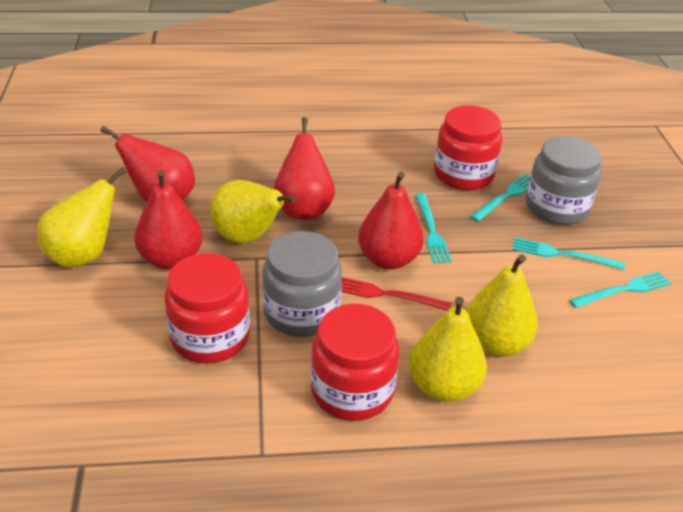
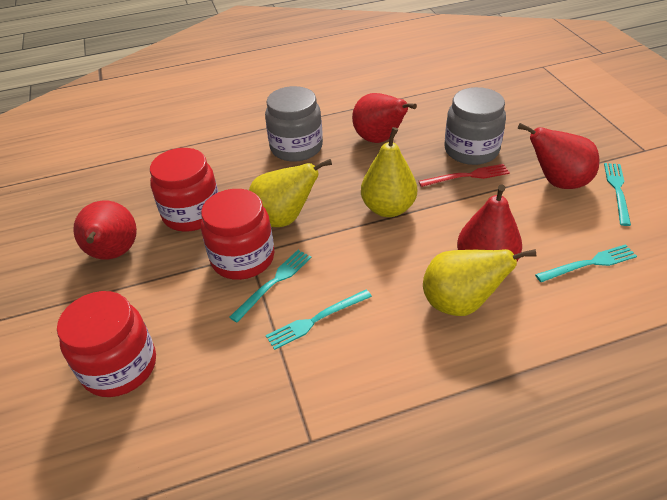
yellow pear: 4 -> 3

